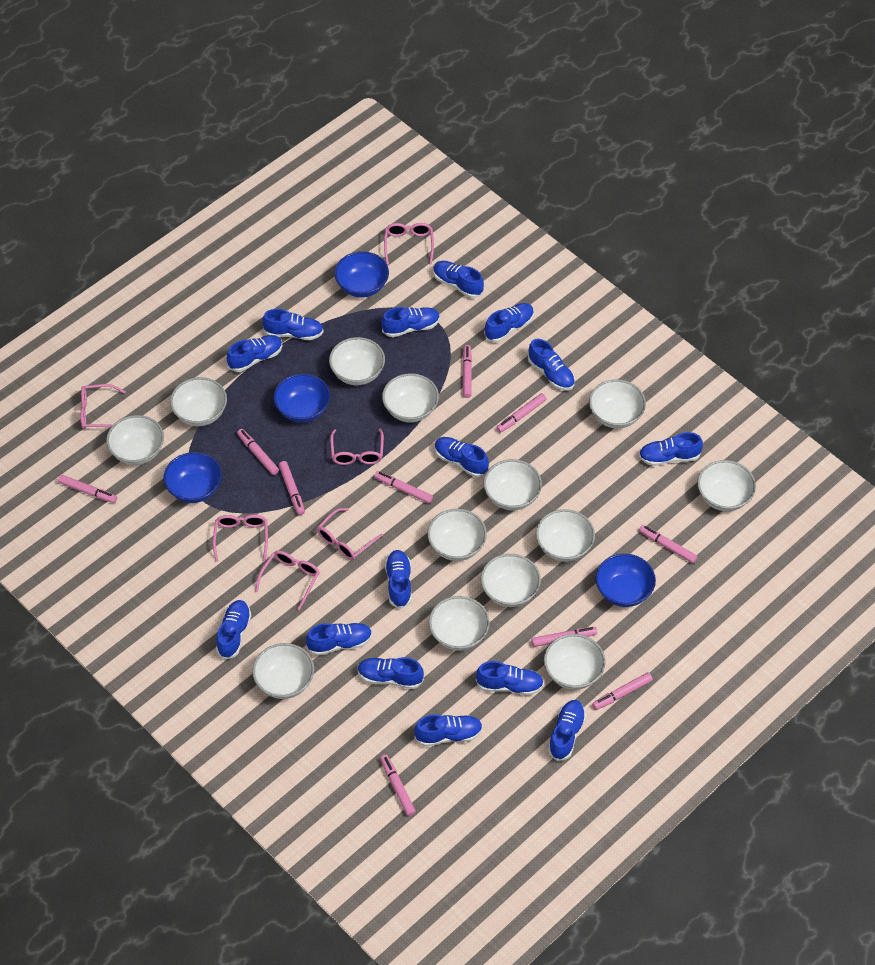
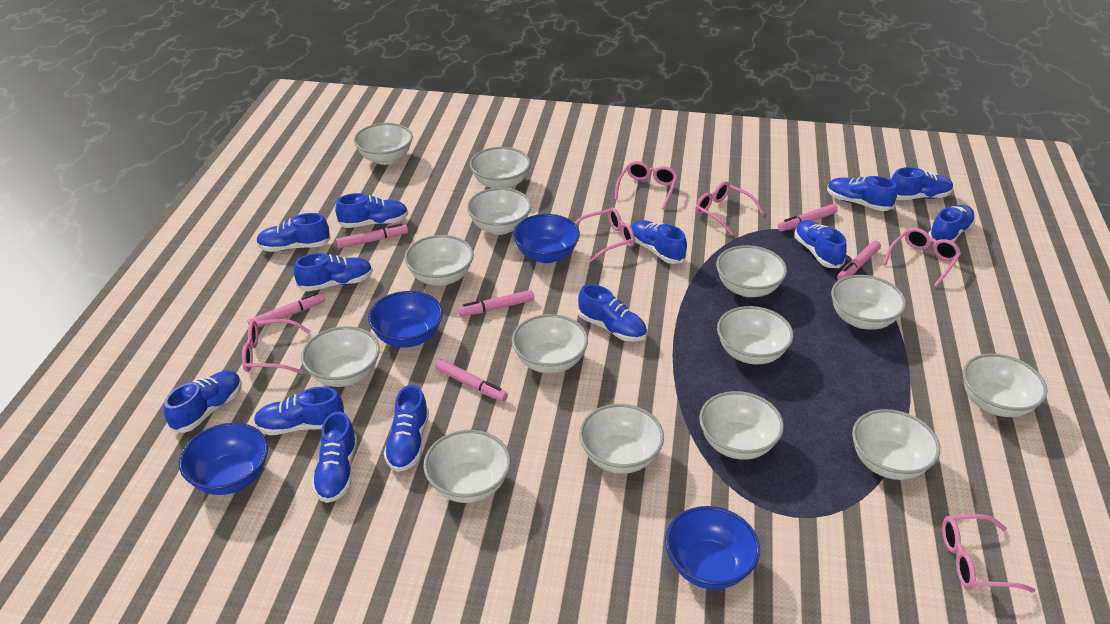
blue shoe: 15 -> 13
pink marker: 10 -> 6
white bowl: 13 -> 14

